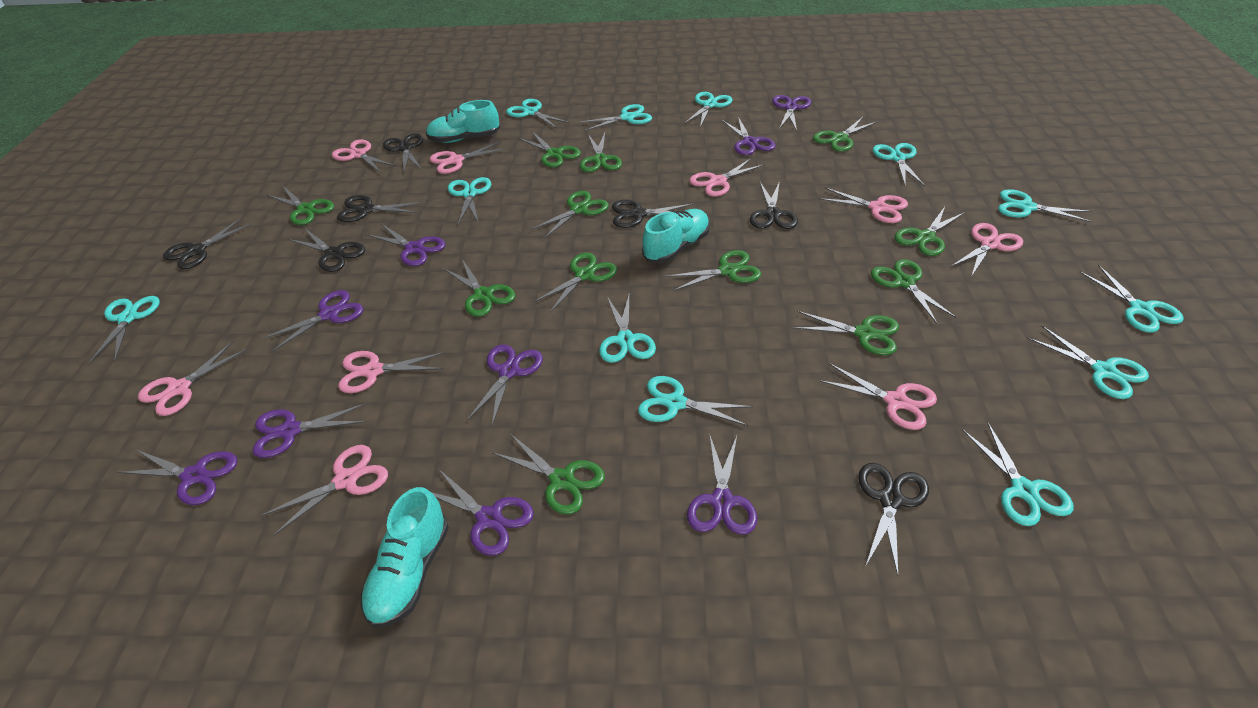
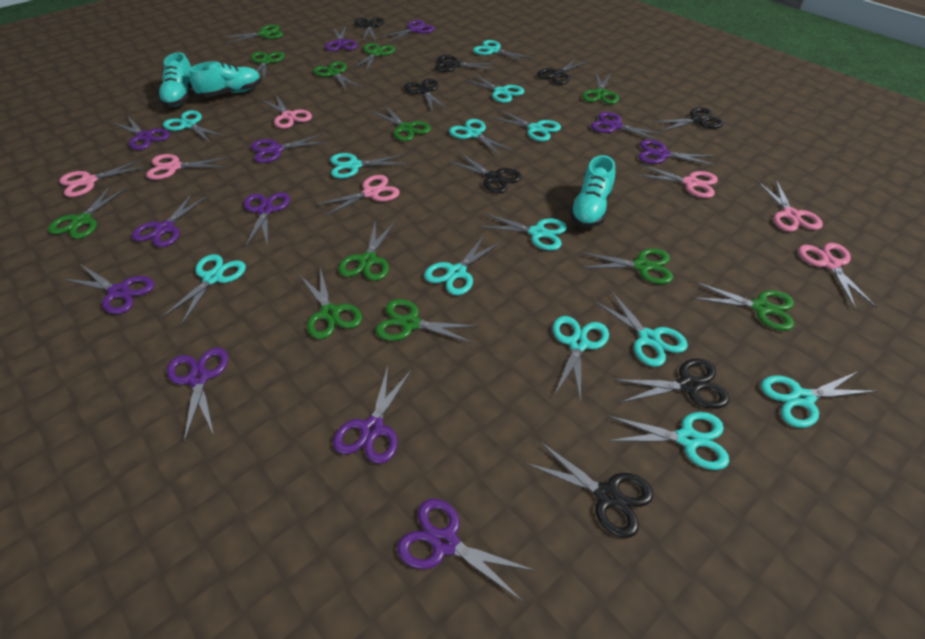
black scissors: 7 -> 8
pink scissors: 9 -> 7
purple scissors: 9 -> 12
turquoise scissors: 12 -> 13

